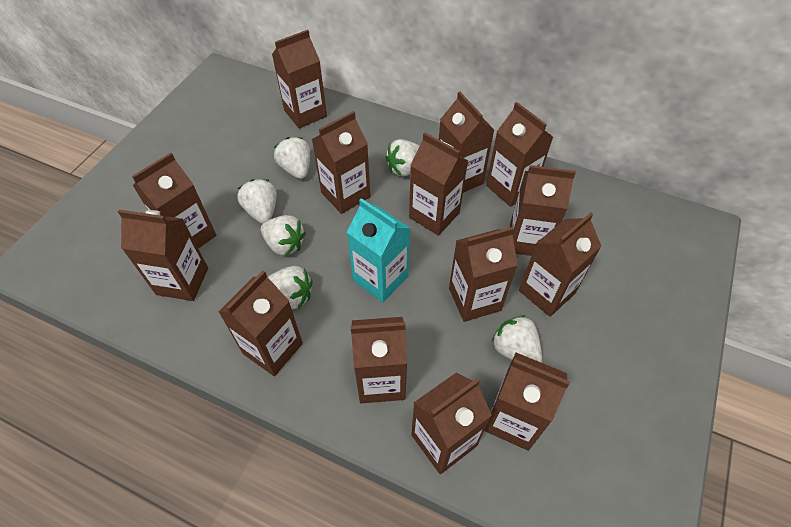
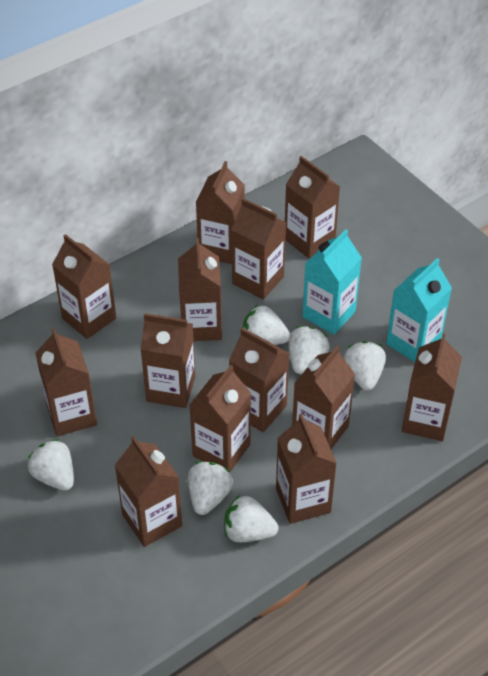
brown carton: 14 -> 13
turquoise carton: 1 -> 2

